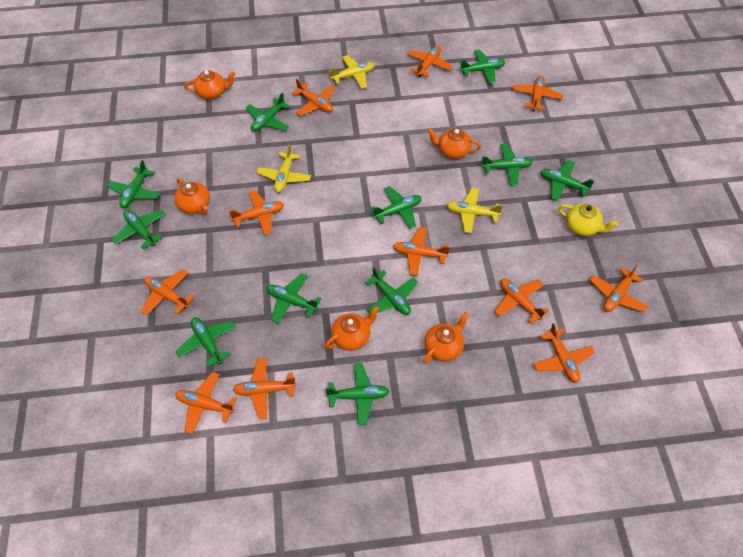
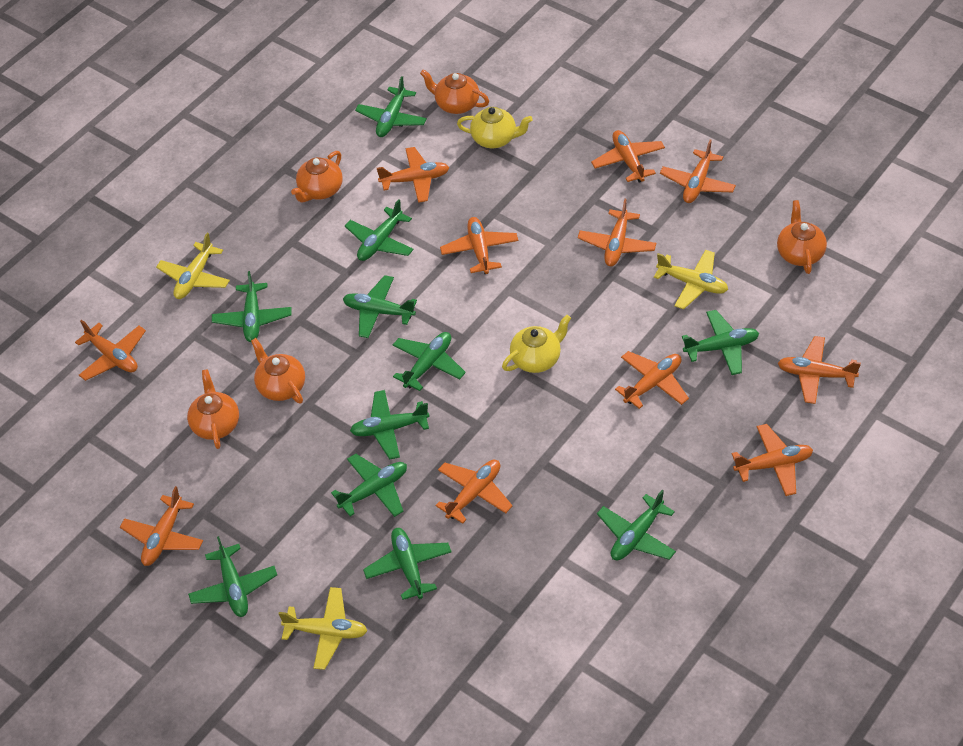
yellow teapot: 1 -> 2

